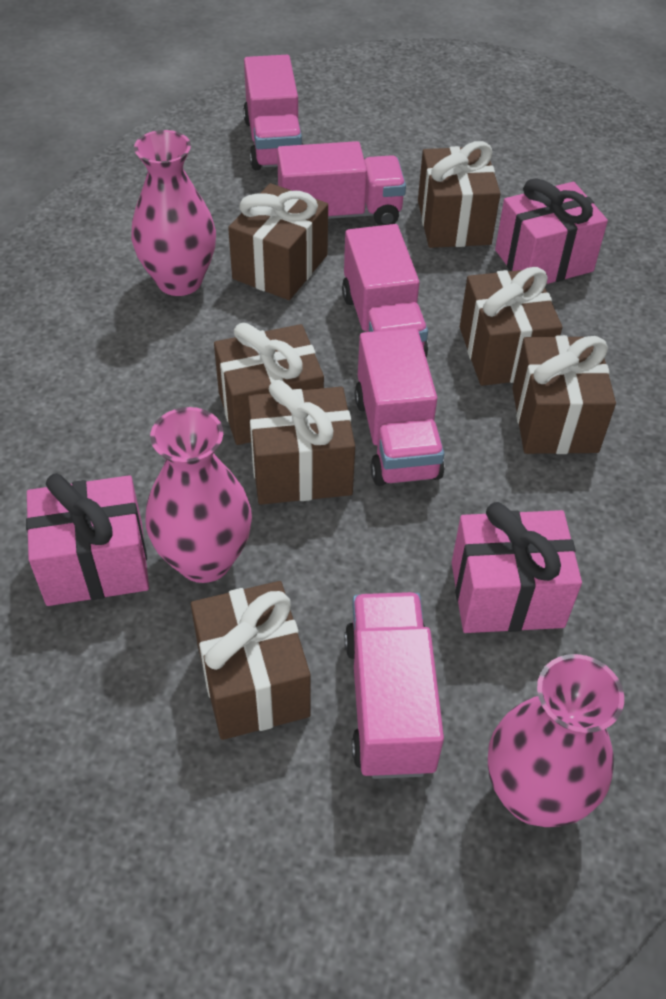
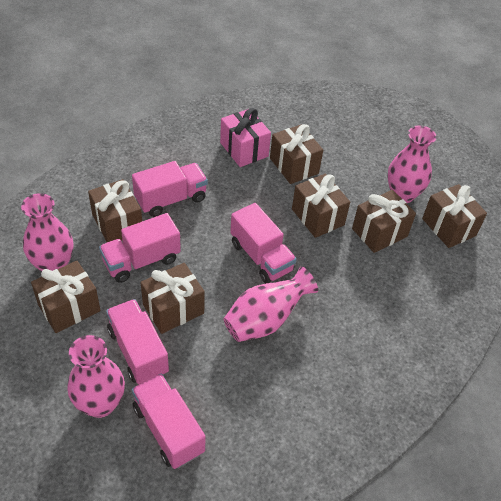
pink gift: 3 -> 1
pink vase: 3 -> 4

